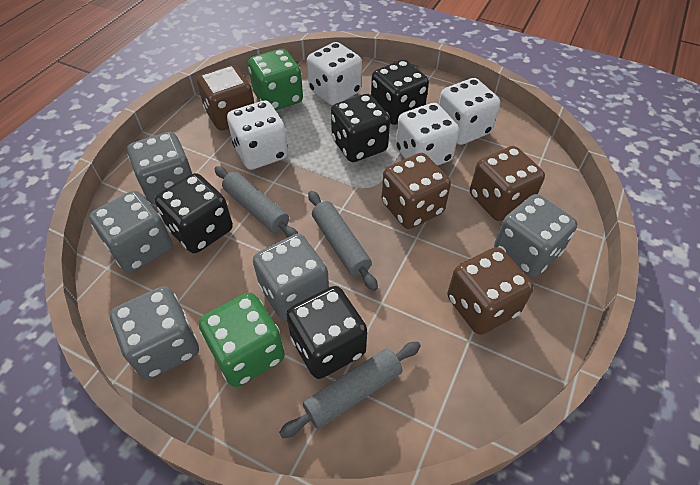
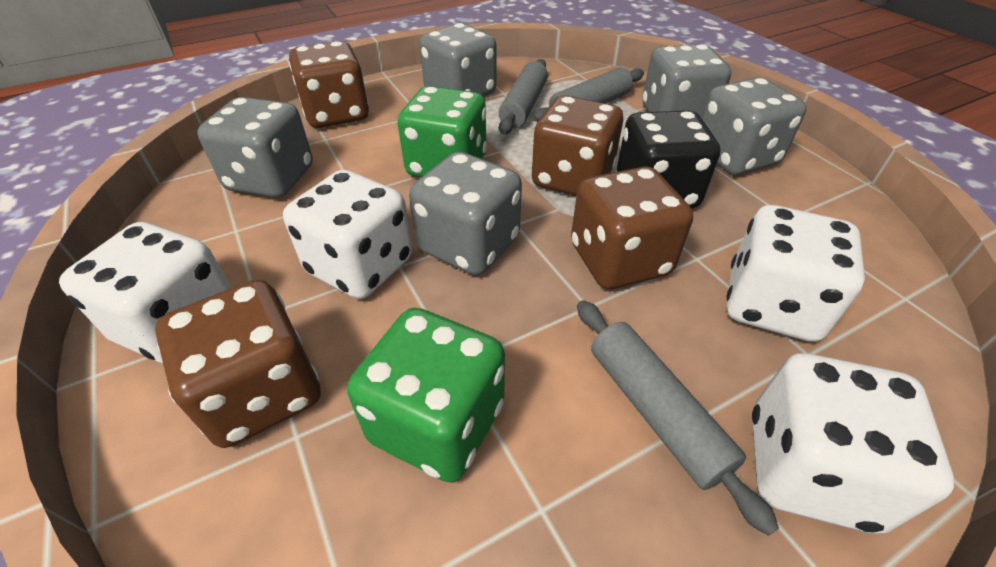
black dice: 4 -> 1

